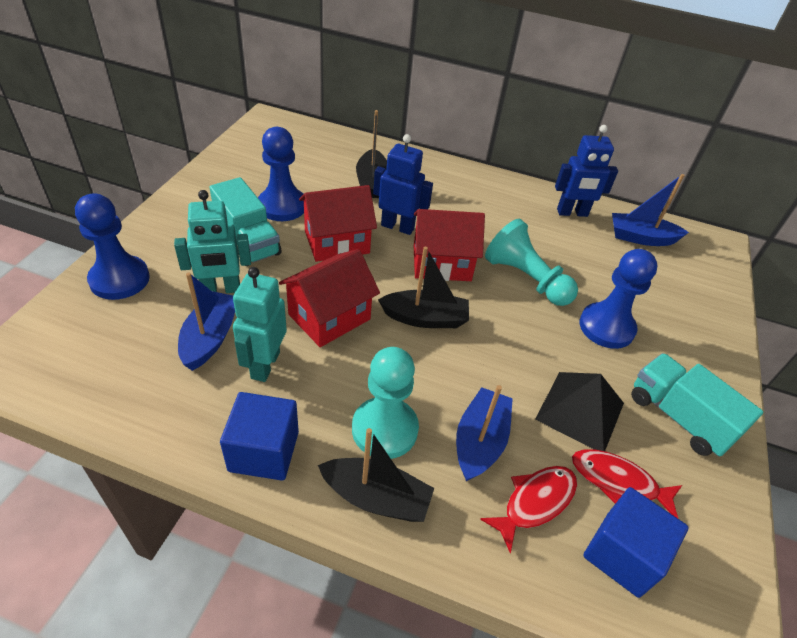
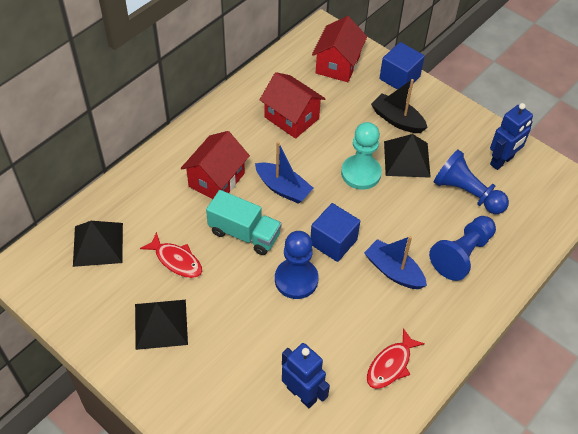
black boat: 3 -> 1
black pyramid: 1 -> 3
blue boat: 3 -> 2
turquoise pawn: 2 -> 1
turquoise robot: 2 -> 0
turquoise truck: 2 -> 1

